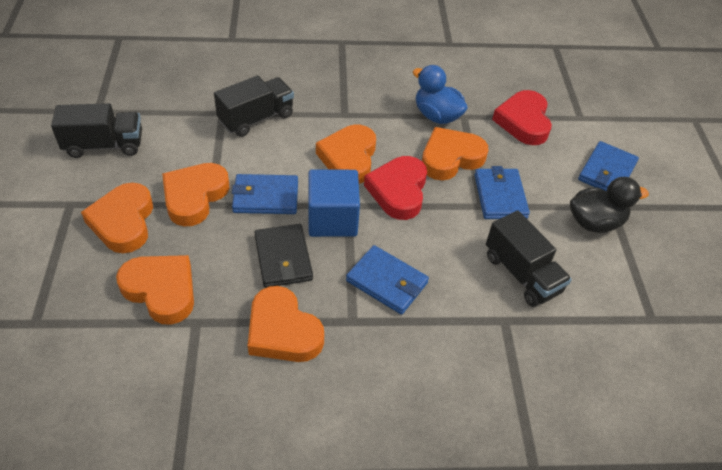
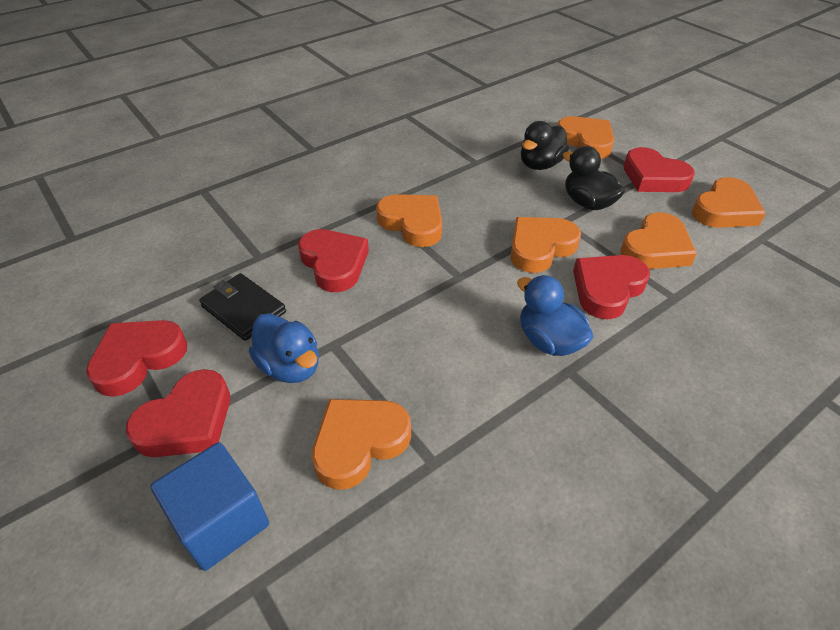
black duck: 1 -> 2
black truck: 3 -> 0
blue duck: 1 -> 2
blue wallet: 4 -> 0
red heart: 2 -> 5

